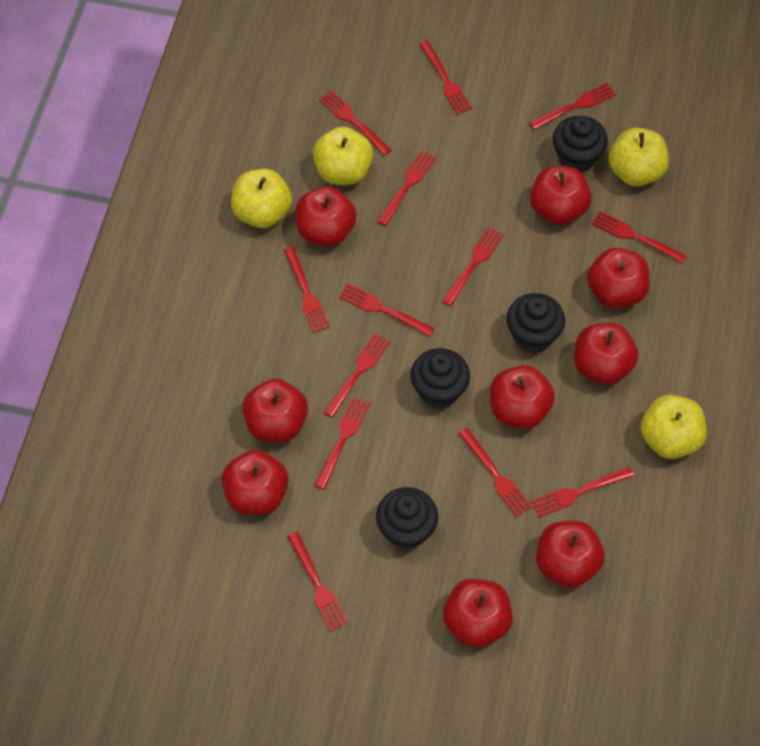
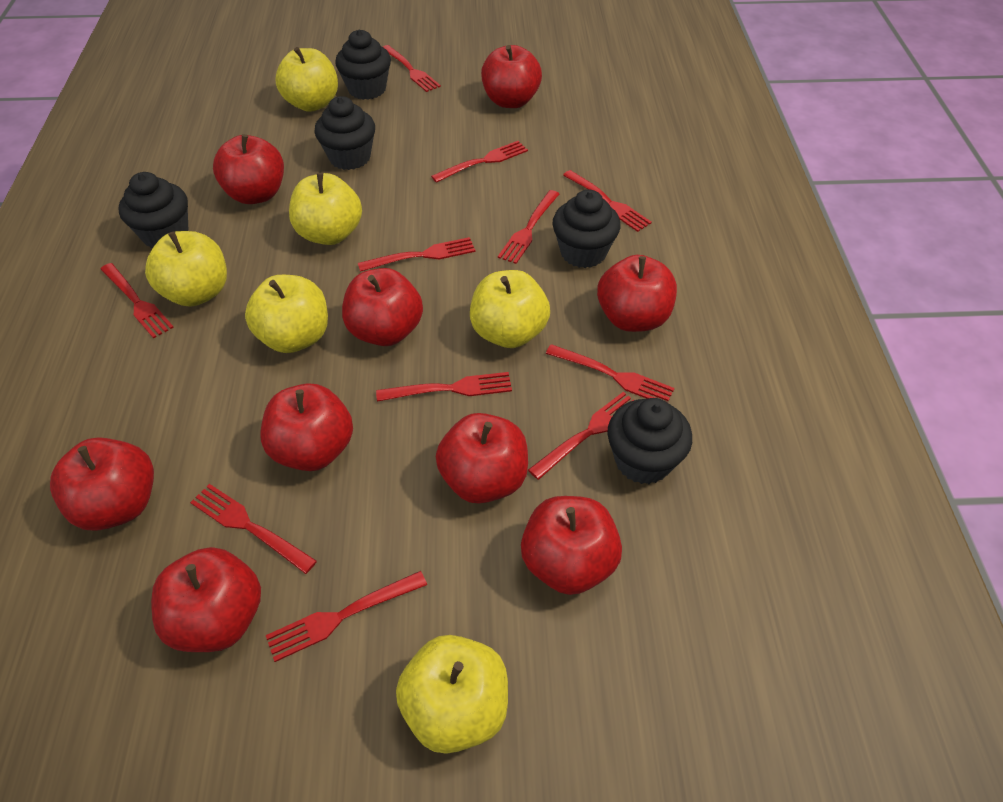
black cupcake: 4 -> 5
red fork: 13 -> 11
yellow apple: 4 -> 6

